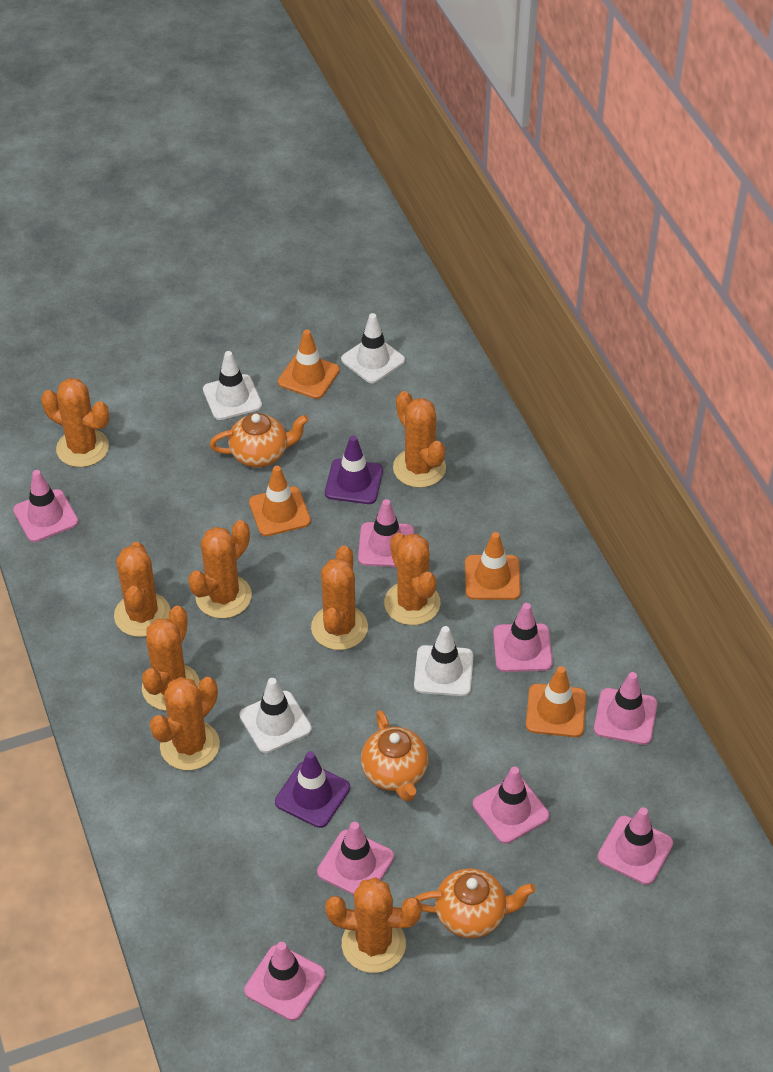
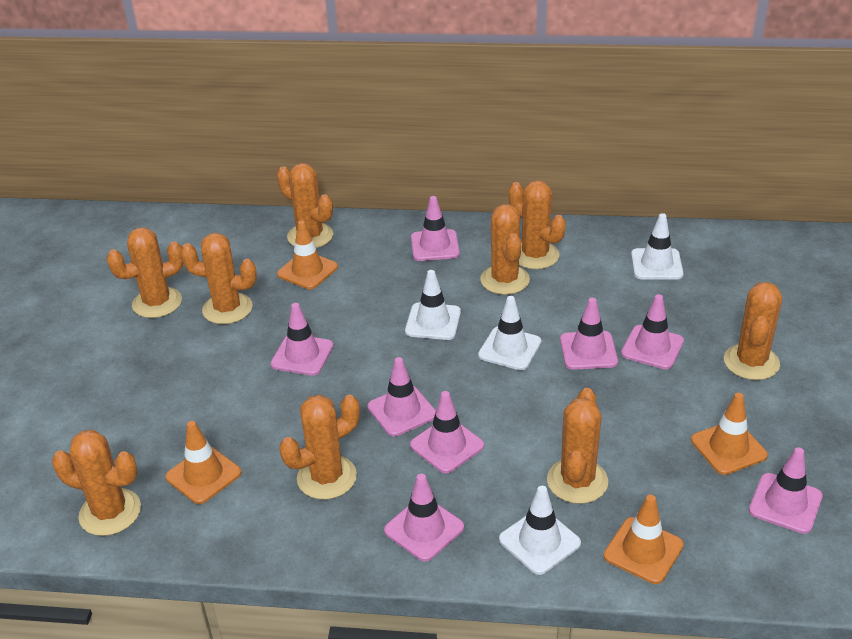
orange teapot: 3 -> 0
purple traffic cone: 2 -> 0

